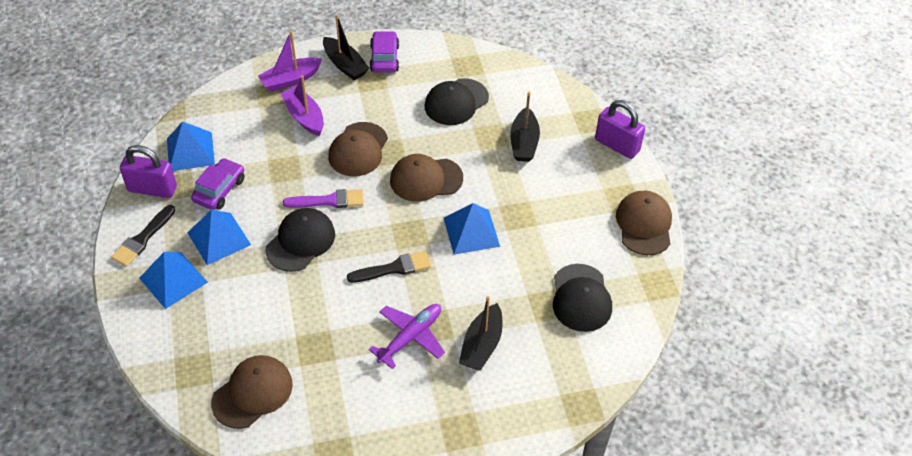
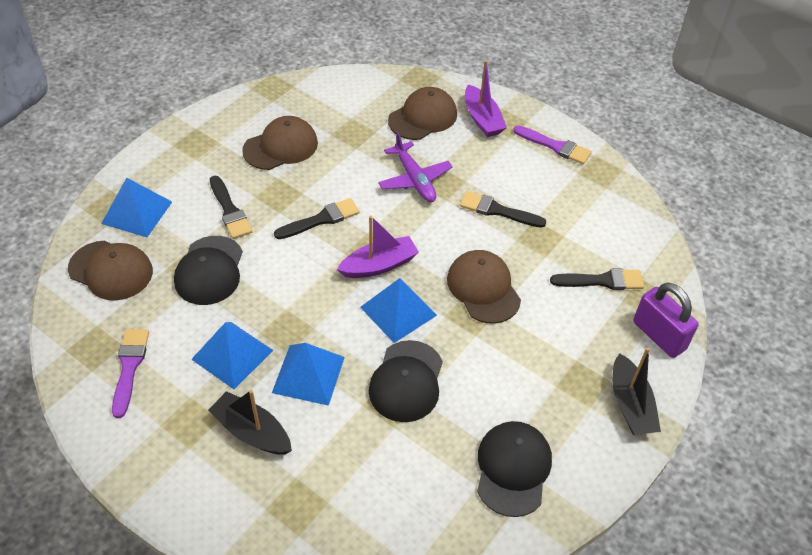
black boat: 3 -> 2
black brush: 2 -> 4
purple brush: 1 -> 2
purple car: 2 -> 0
purple padlock: 2 -> 1

